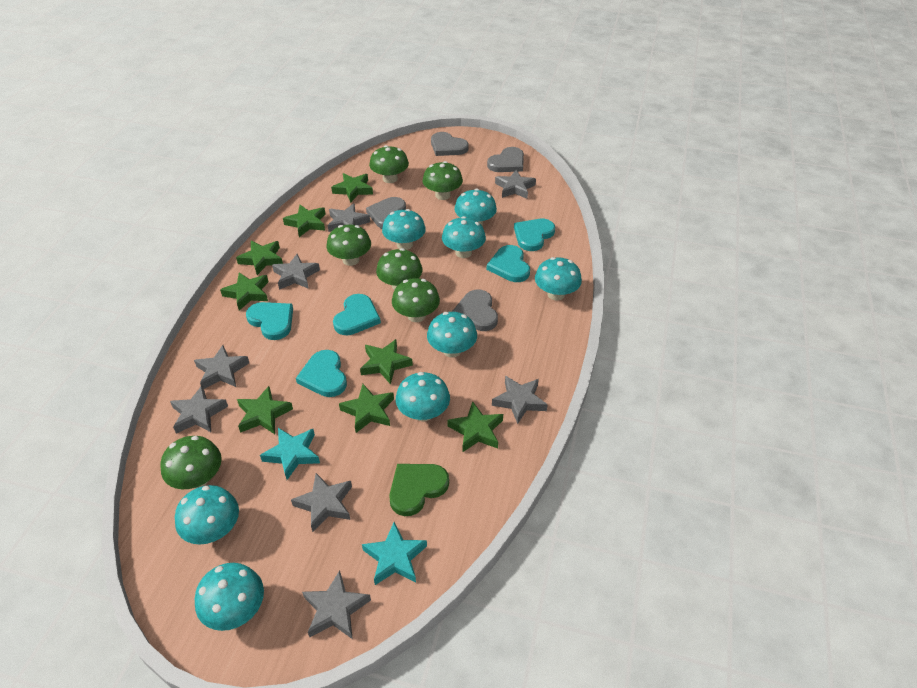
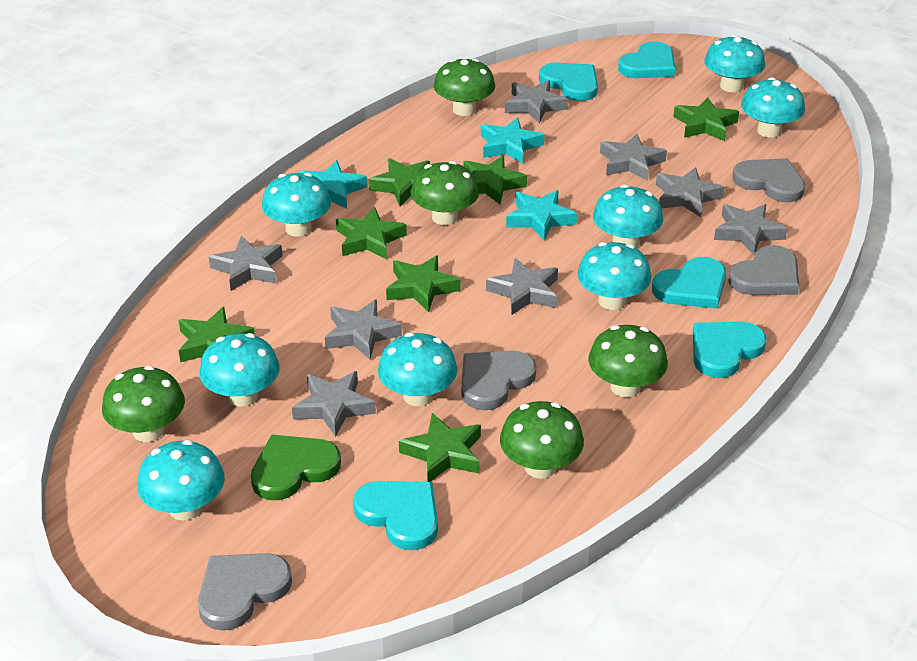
green mushroom: 6 -> 5
green star: 8 -> 7
turquoise star: 2 -> 3

